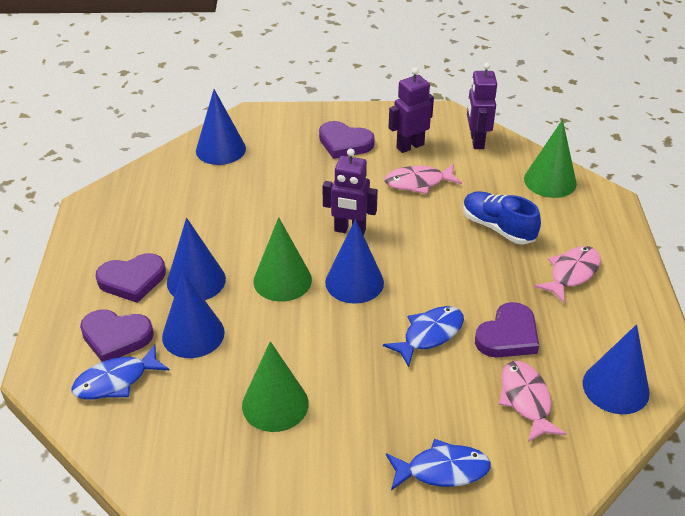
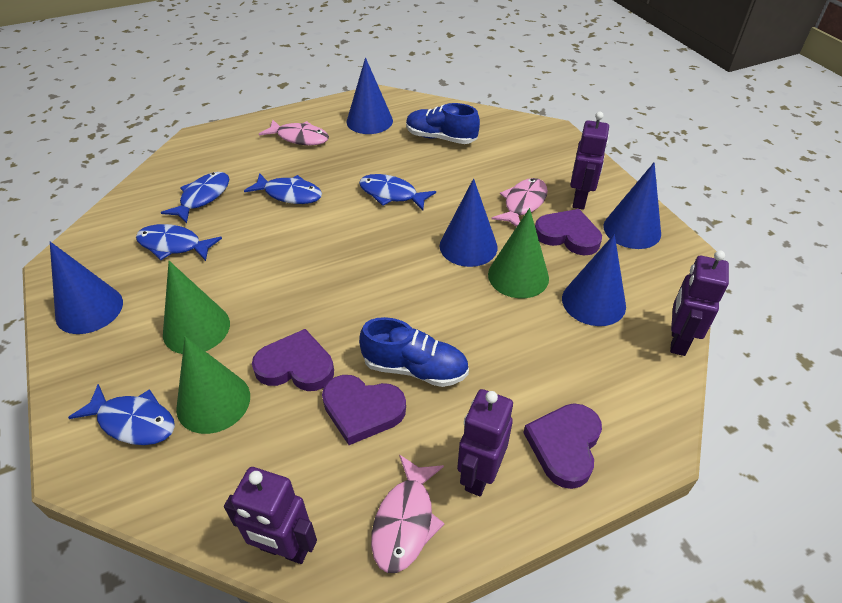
blue fish: 3 -> 5
blue shoe: 1 -> 2
purple robot: 3 -> 4

